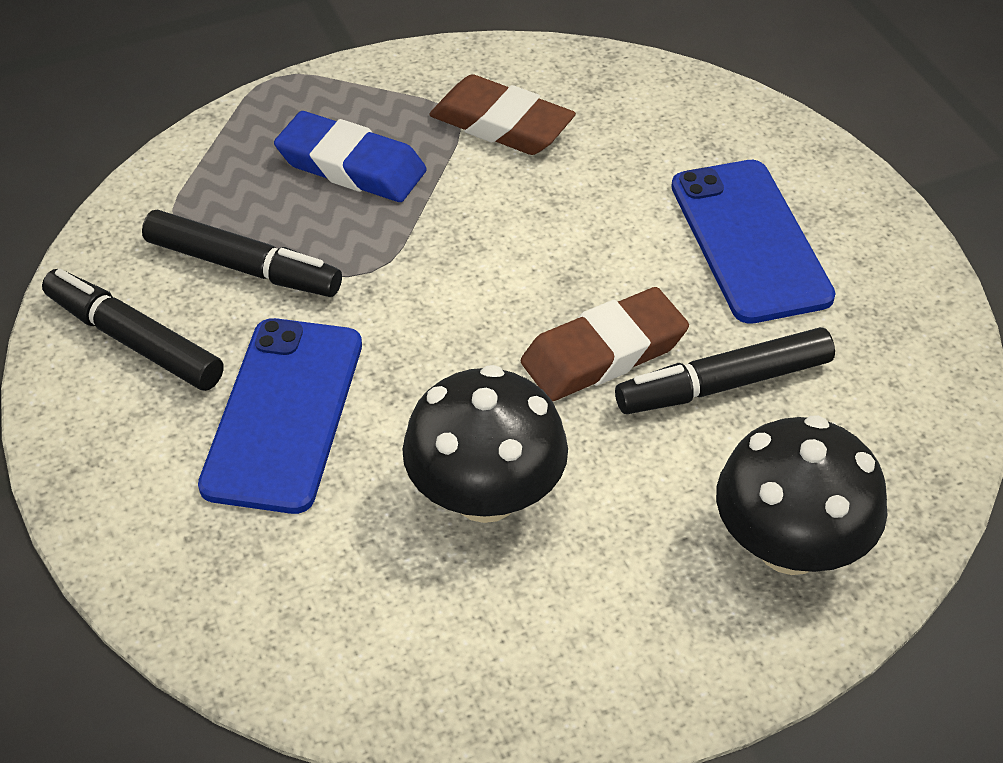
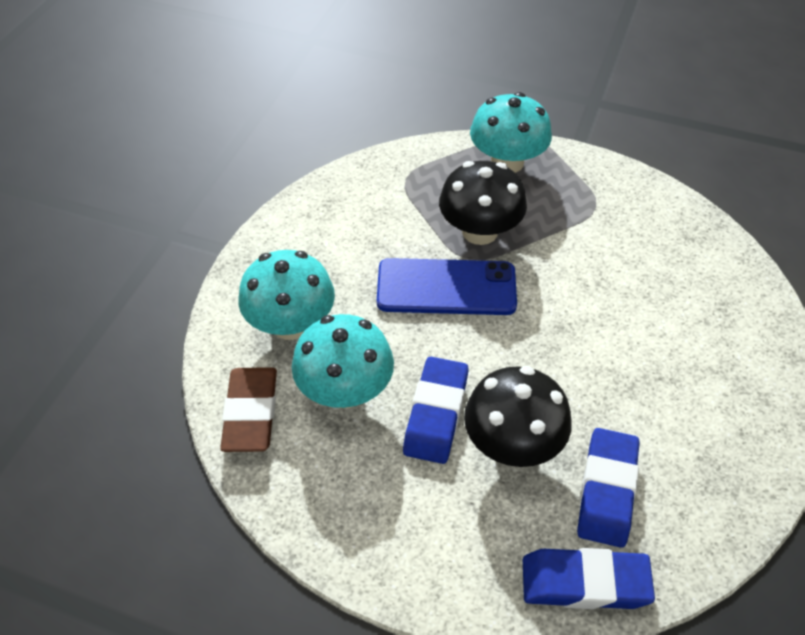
black marker: 3 -> 0
blue eraser: 1 -> 3
blue phone: 2 -> 1
brown eraser: 2 -> 1
turquoise mushroom: 0 -> 3

